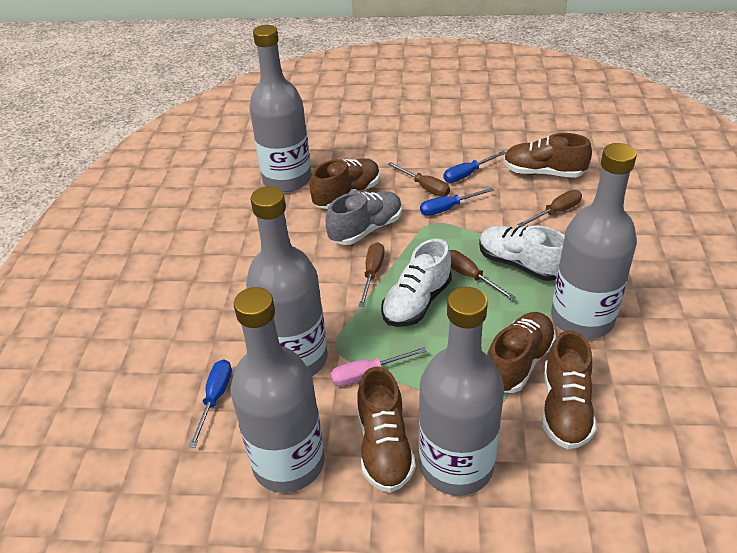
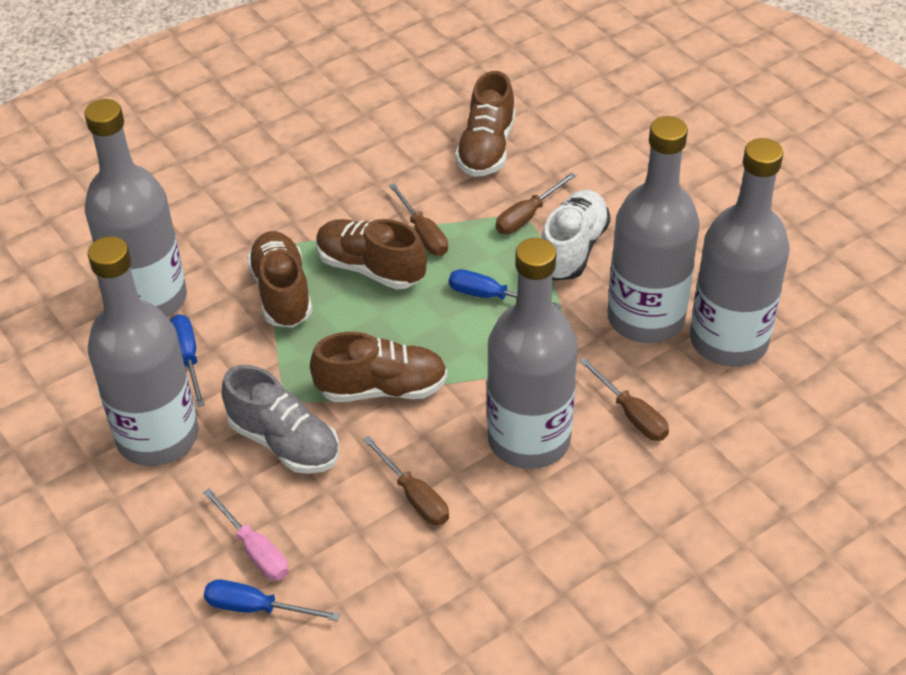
brown shoe: 5 -> 4
white shoe: 2 -> 1

